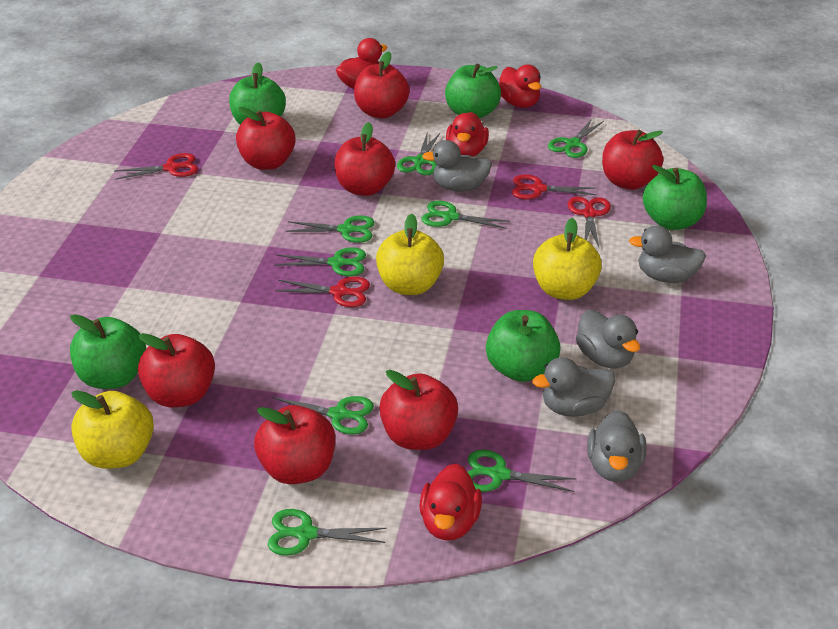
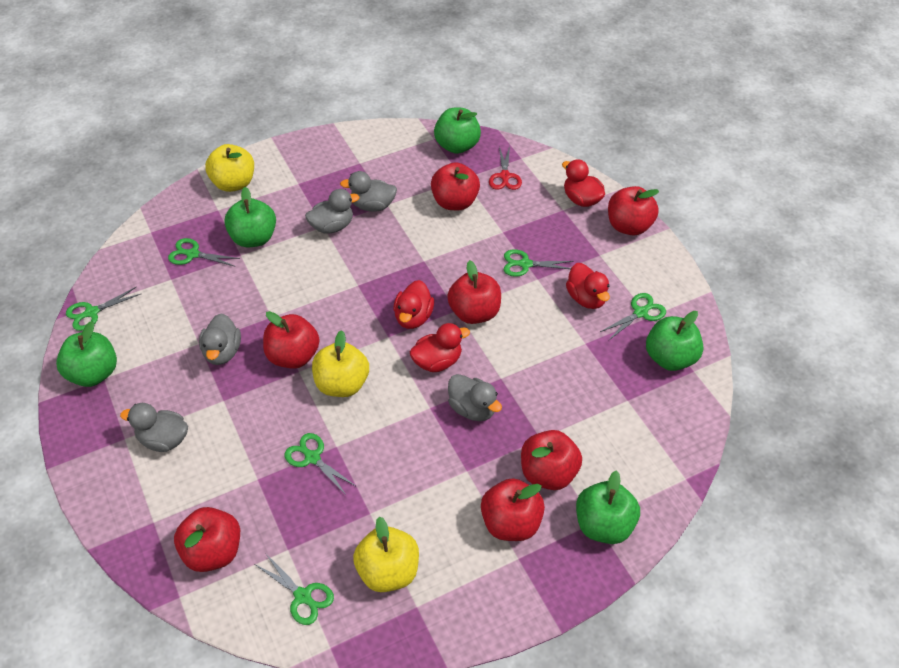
green scissors: 8 -> 6
red scissors: 4 -> 1

